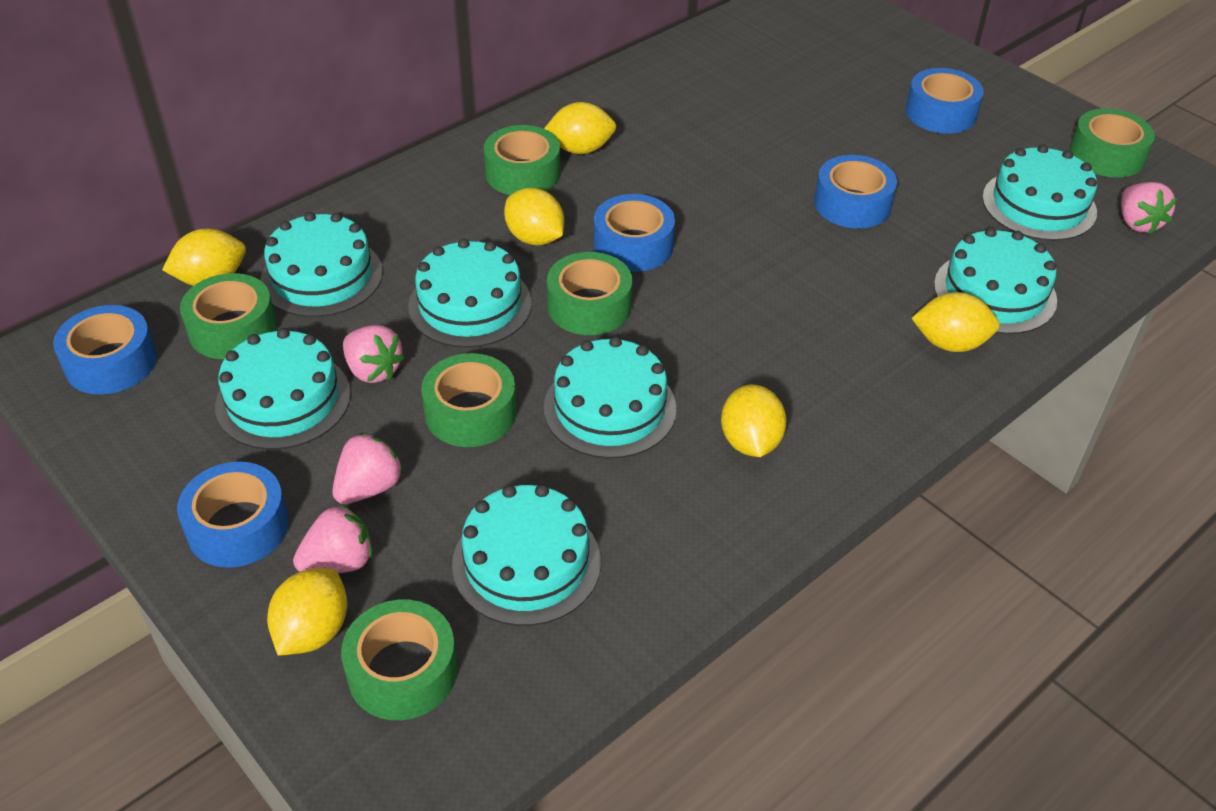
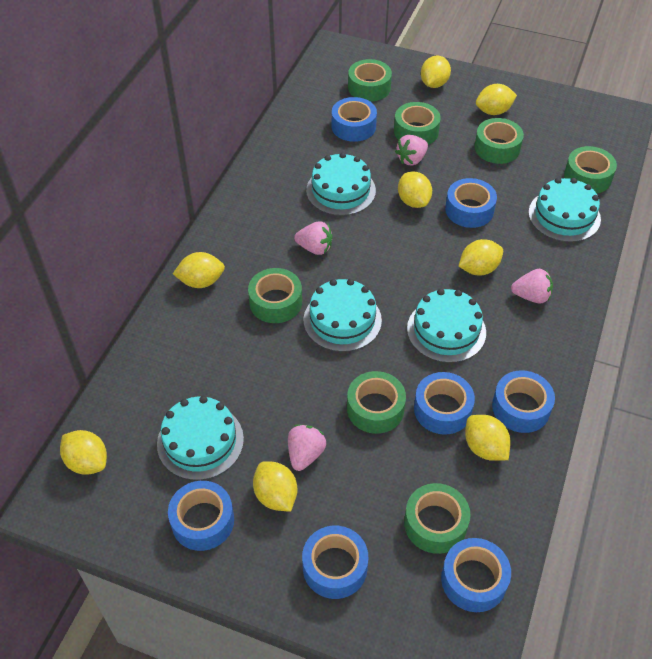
blue tape: 5 -> 7
green tape: 6 -> 7
turquoise cake: 7 -> 5
yellow lemon: 6 -> 8

